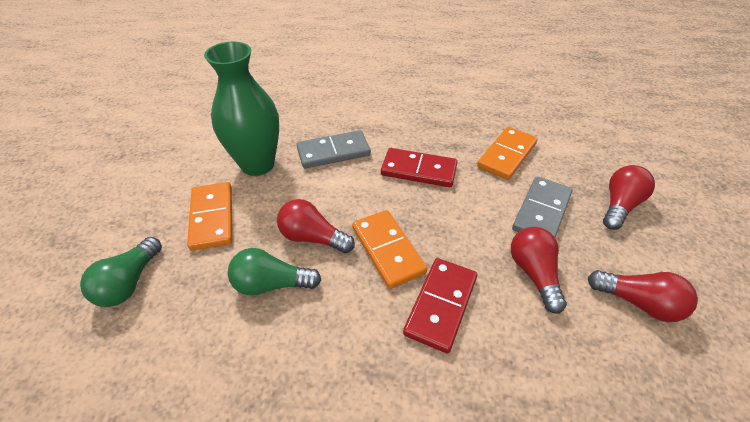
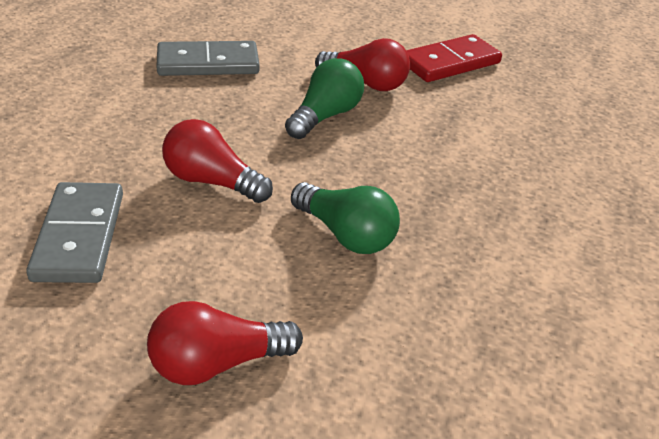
green vase: 1 -> 0
orange domino: 3 -> 0
red domino: 2 -> 1
red light bulb: 4 -> 3

